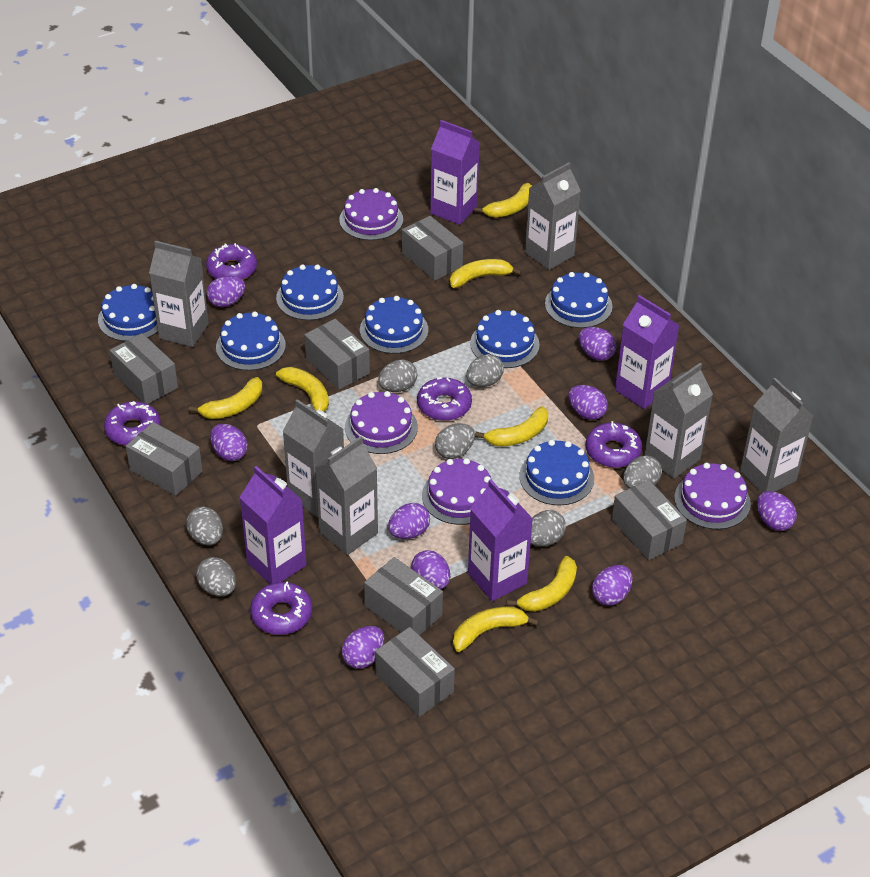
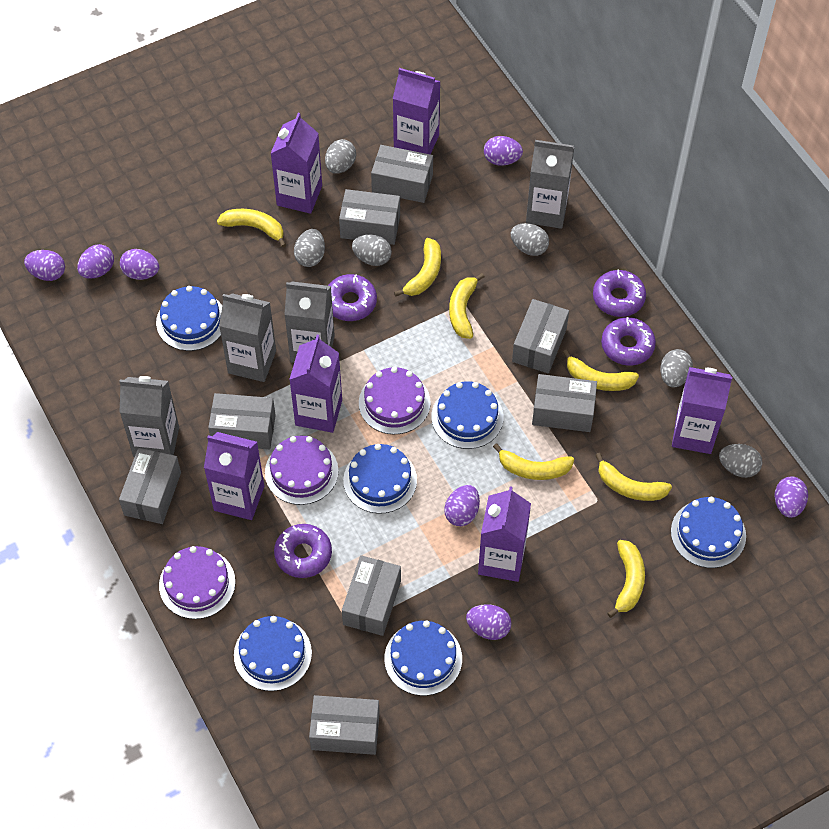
blue cake: 7 -> 6
grey box: 7 -> 8
grey carton: 6 -> 4
grey egg: 7 -> 6
purple cake: 4 -> 3
purple carton: 4 -> 6
purple donut: 5 -> 4
purple egg: 9 -> 7

